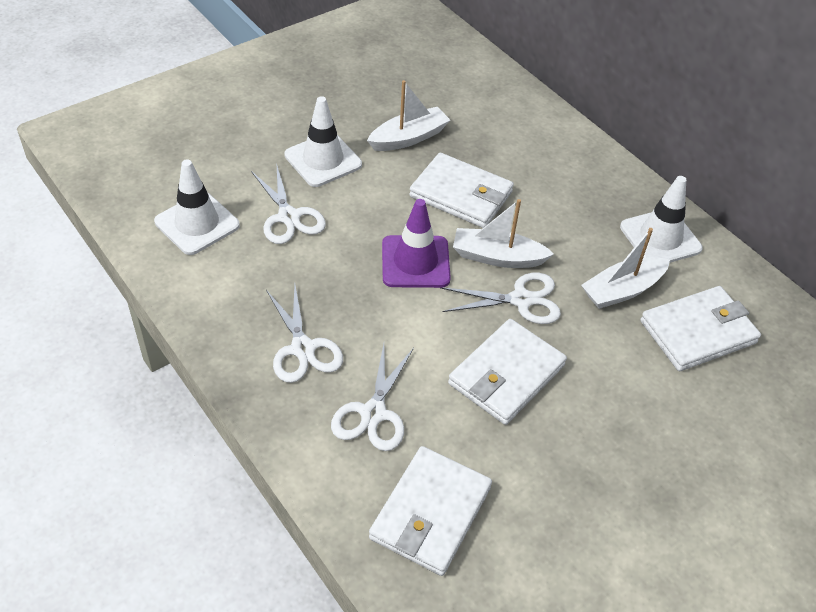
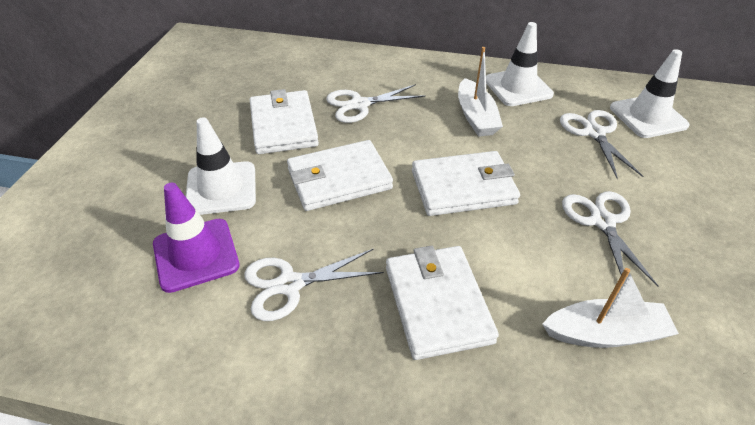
white boat: 3 -> 2

